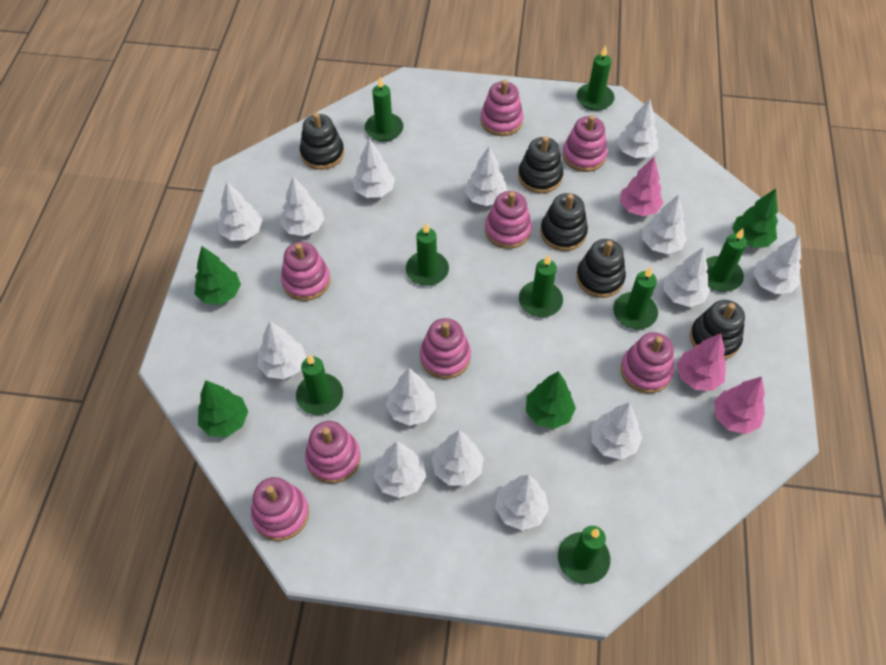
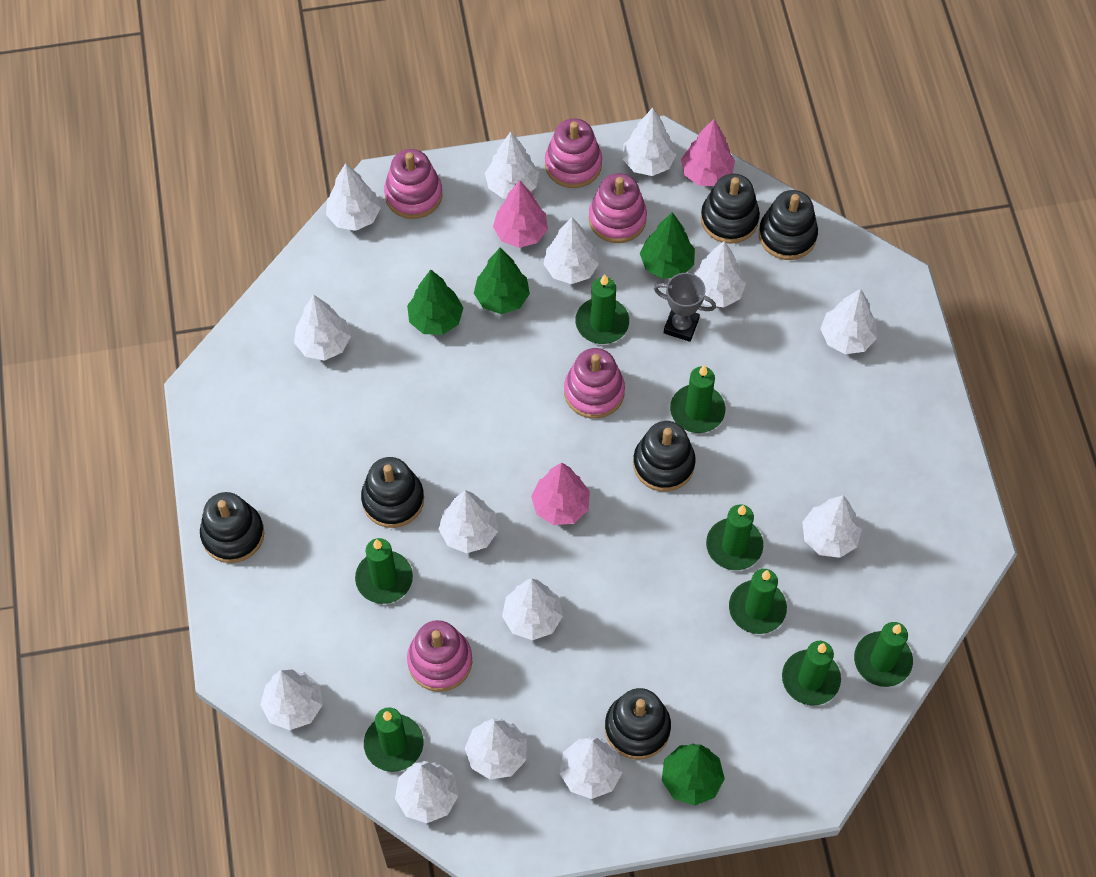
black stacking toy: 5 -> 6
grey trophy: 0 -> 1
pink stacking toy: 8 -> 5

